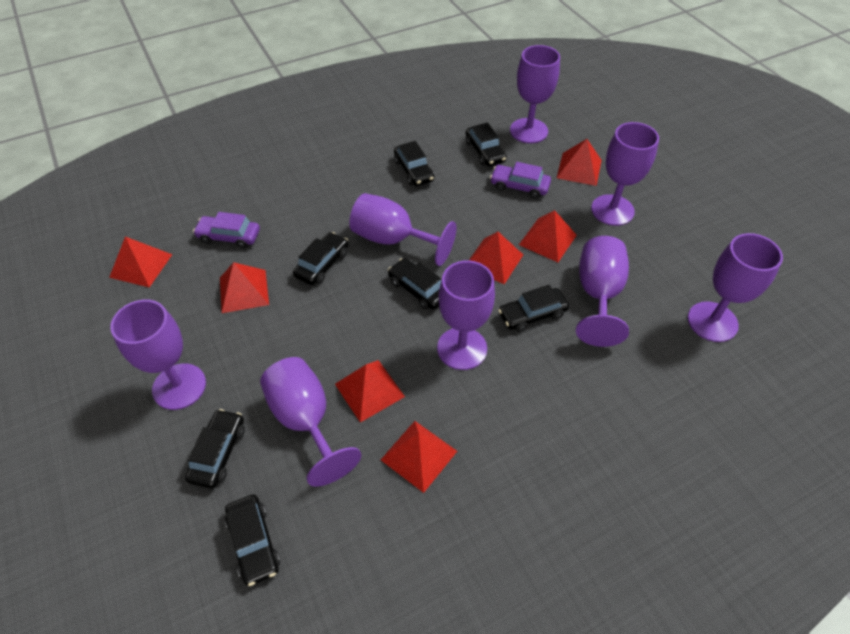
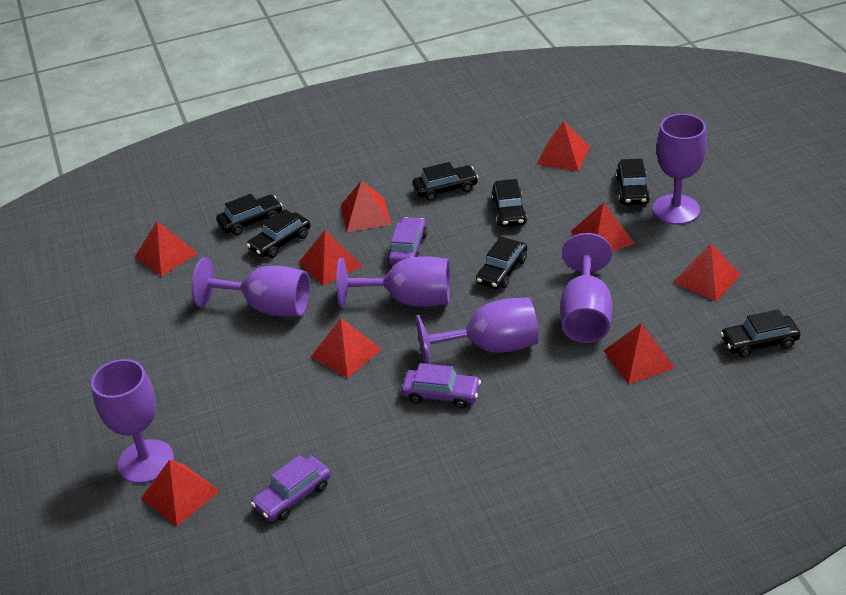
purple car: 2 -> 3
purple goblet: 8 -> 6
red pyramid: 7 -> 9

